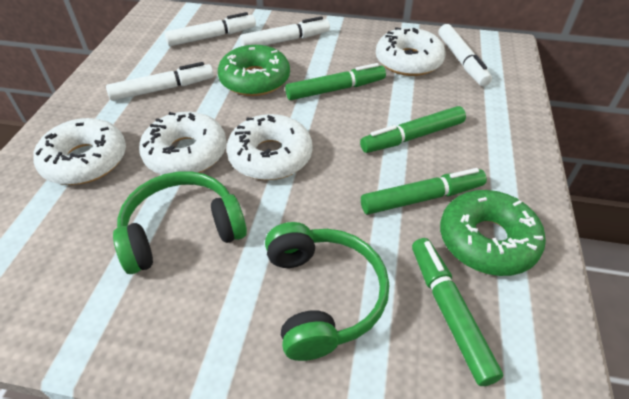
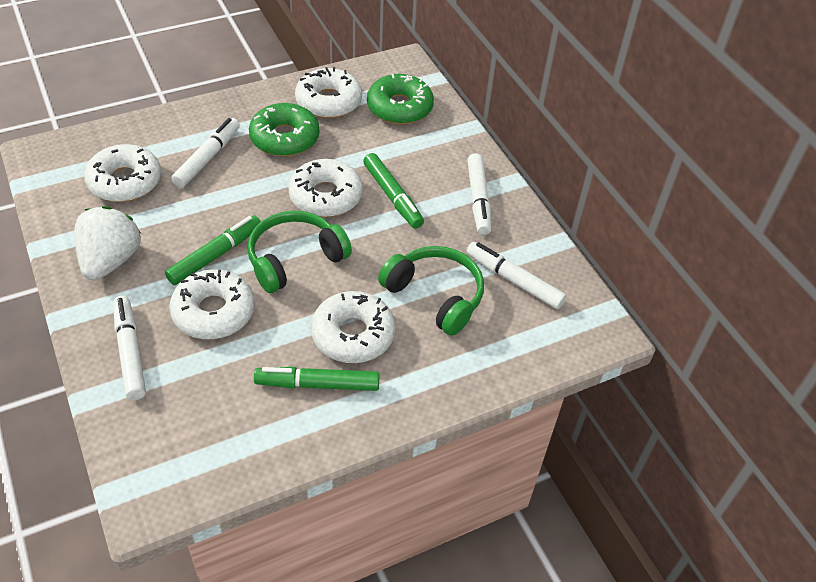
green marker: 4 -> 3
white donut: 4 -> 5
white strawberry: 0 -> 1

